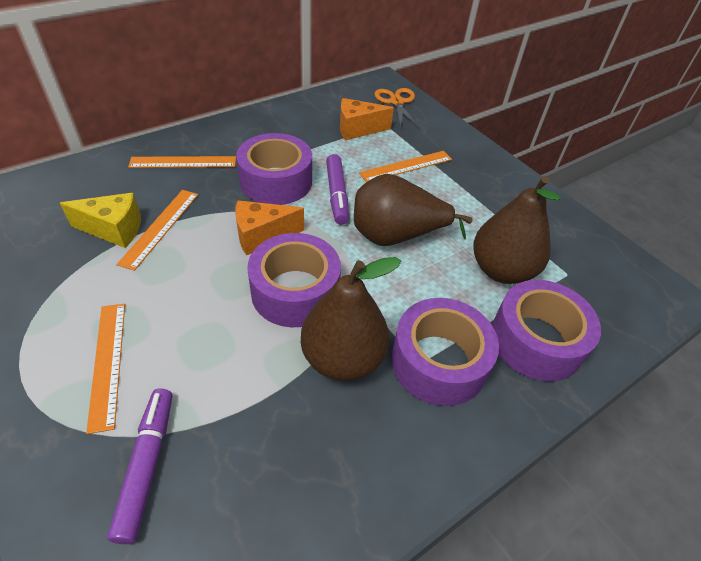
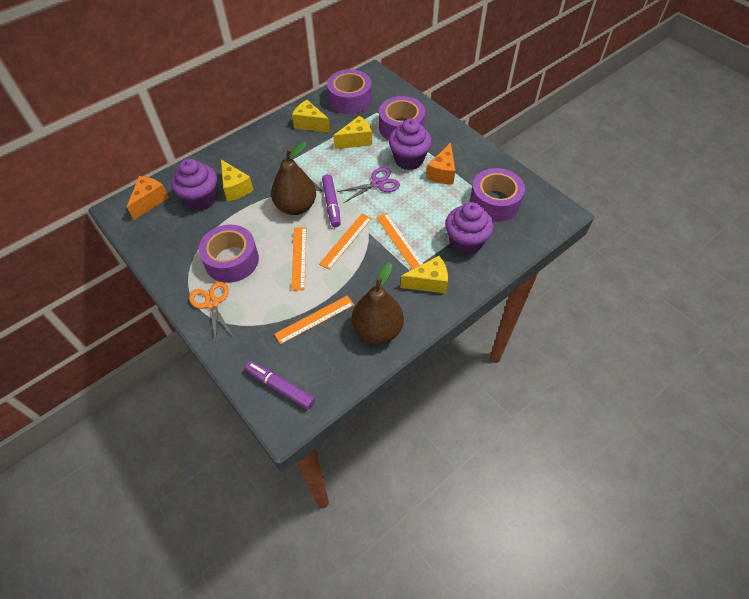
brown pear: 3 -> 2
purple cupcake: 0 -> 3
purple scissors: 0 -> 1
yellow cheese: 1 -> 4

